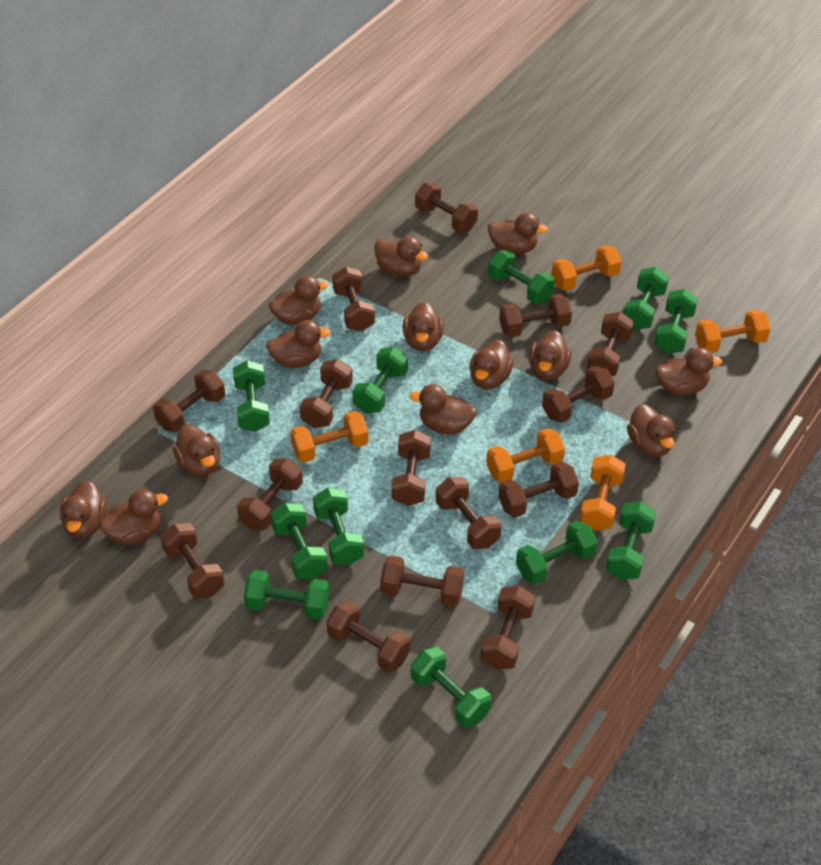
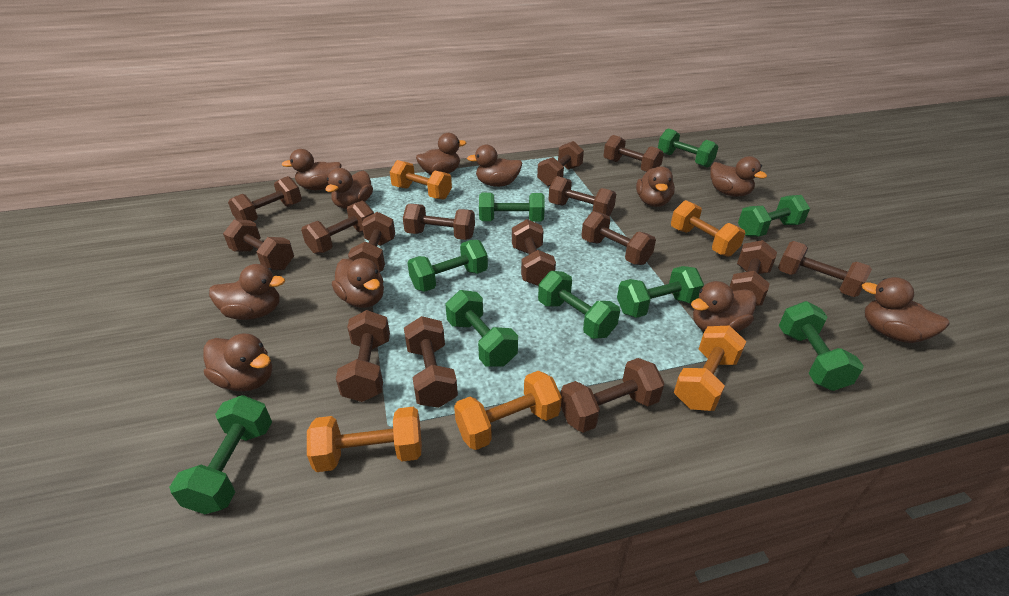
brown duck: 13 -> 11
green dumbbell: 11 -> 9

